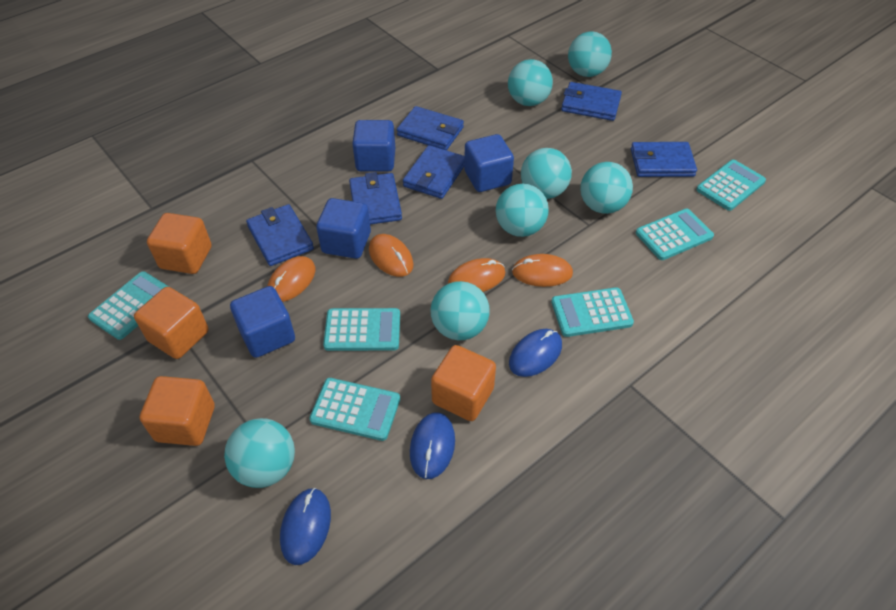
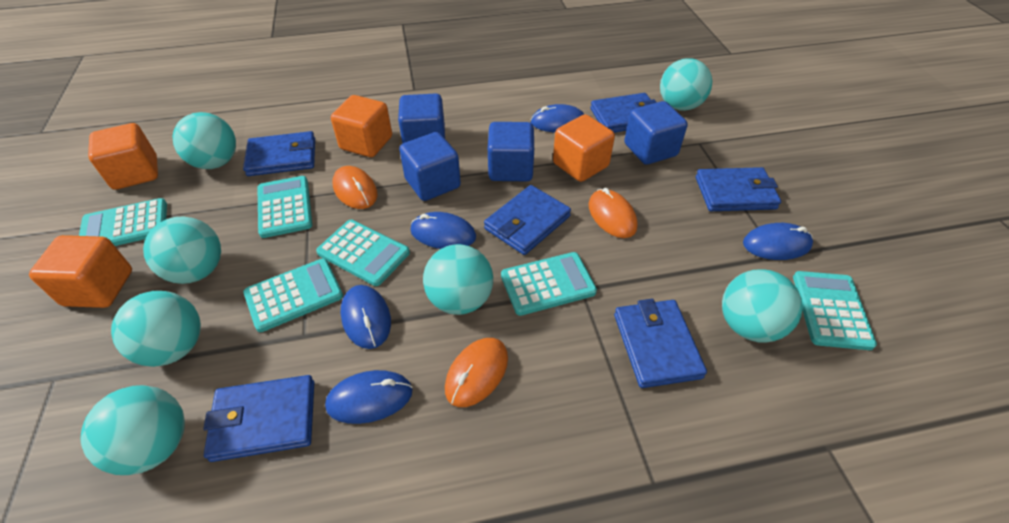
blue mouse: 3 -> 5
orange mouse: 4 -> 3

